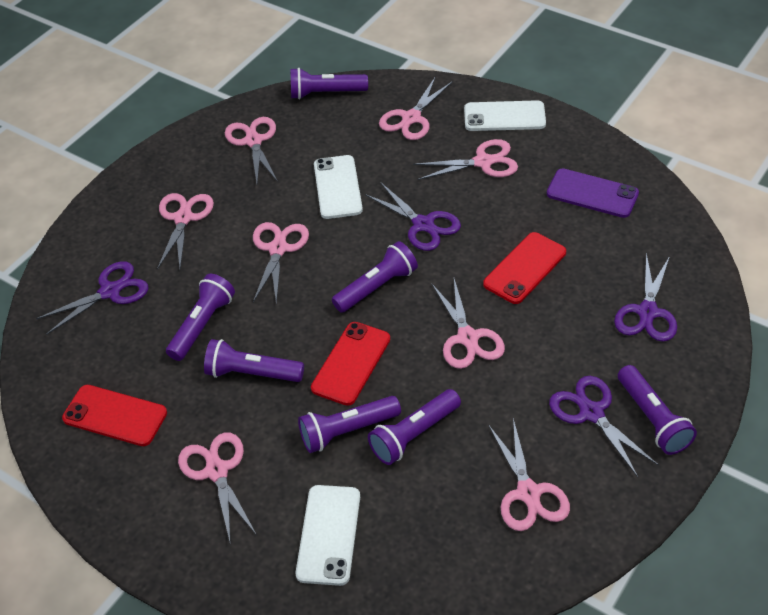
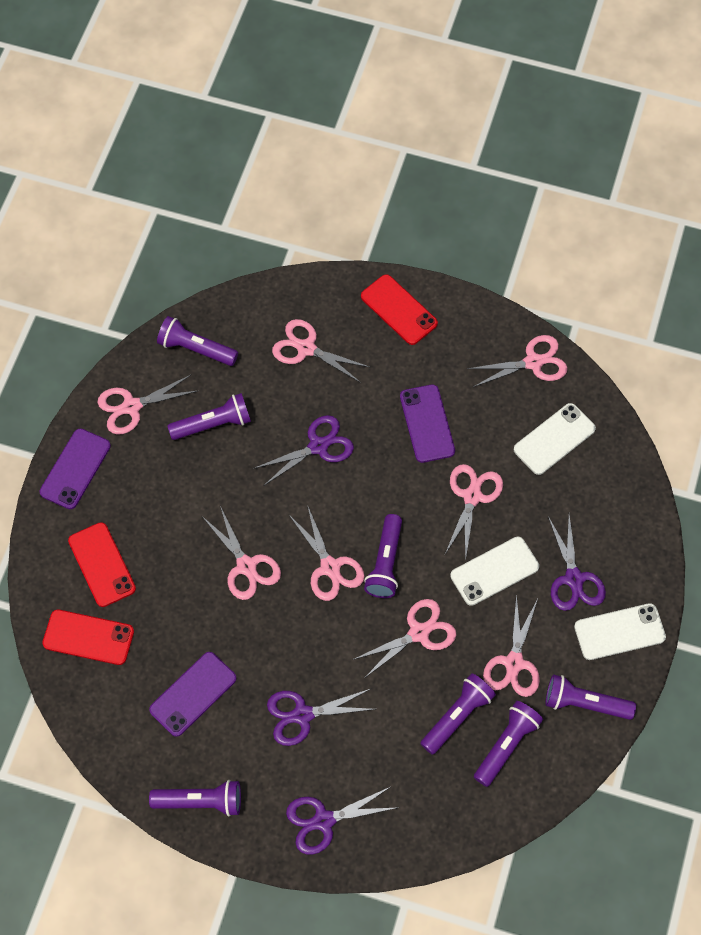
purple phone: 1 -> 3

